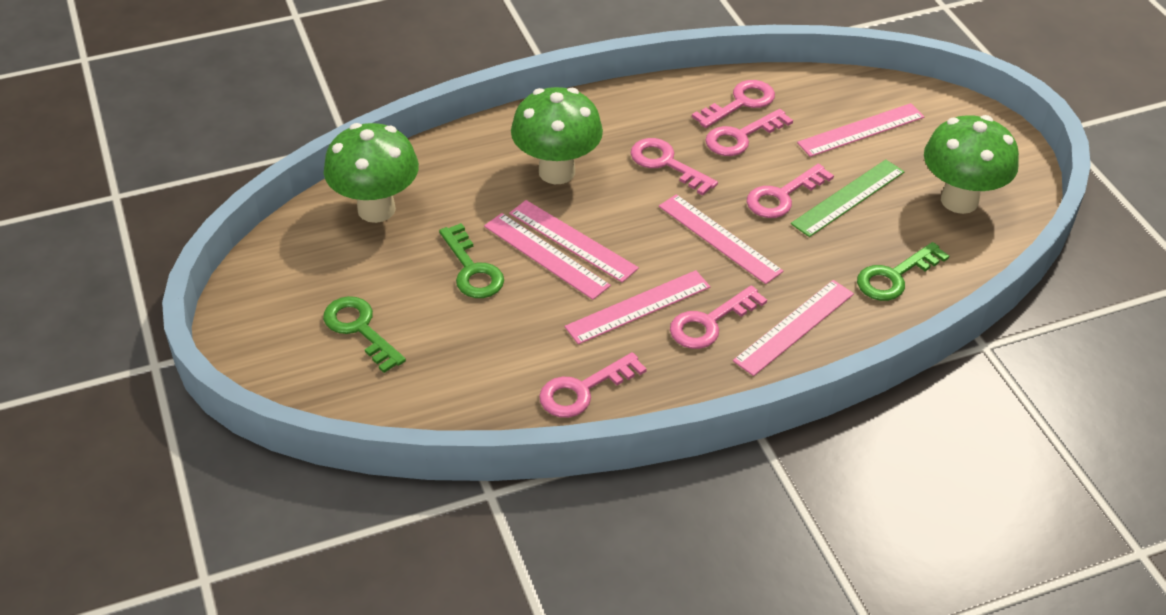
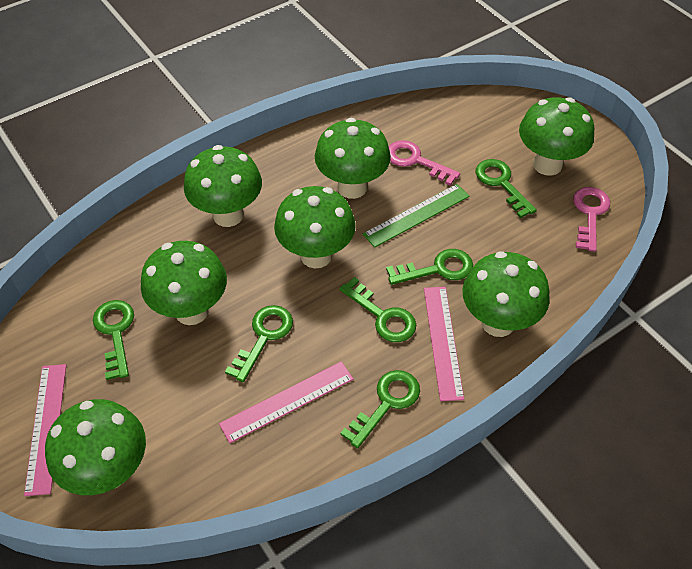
green key: 3 -> 6
green mushroom: 3 -> 7
pink key: 6 -> 2
pink ruler: 6 -> 3

